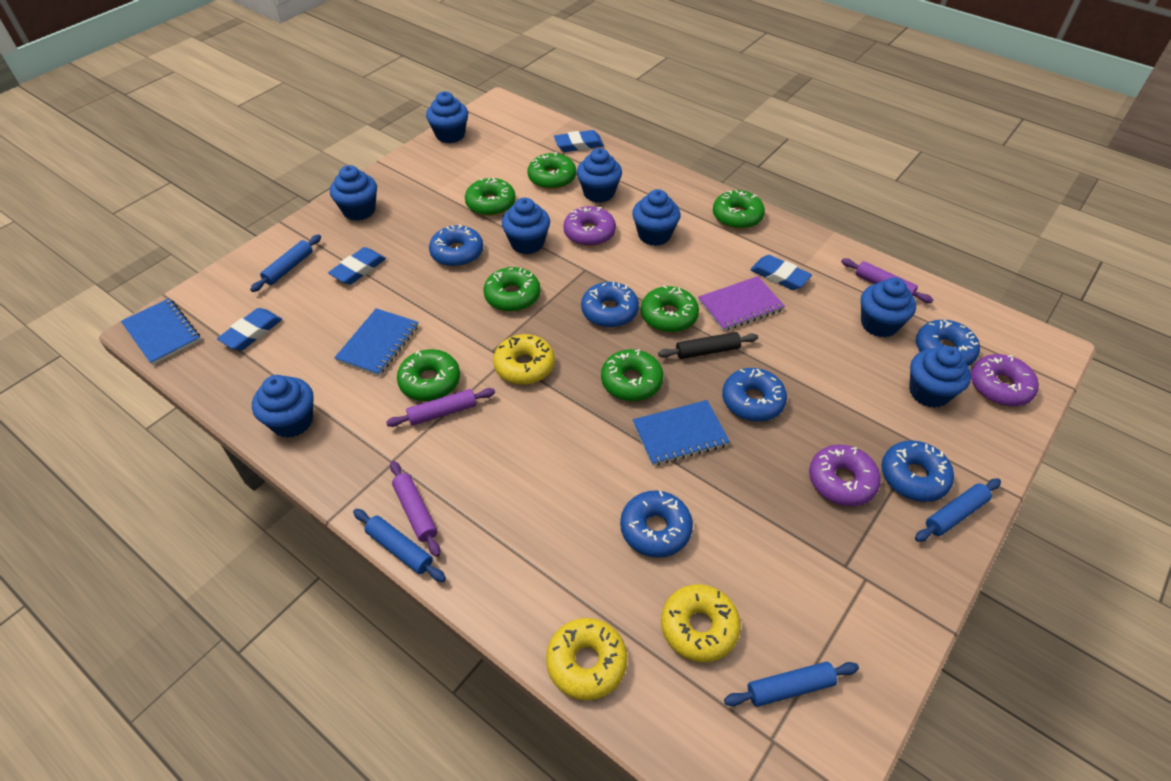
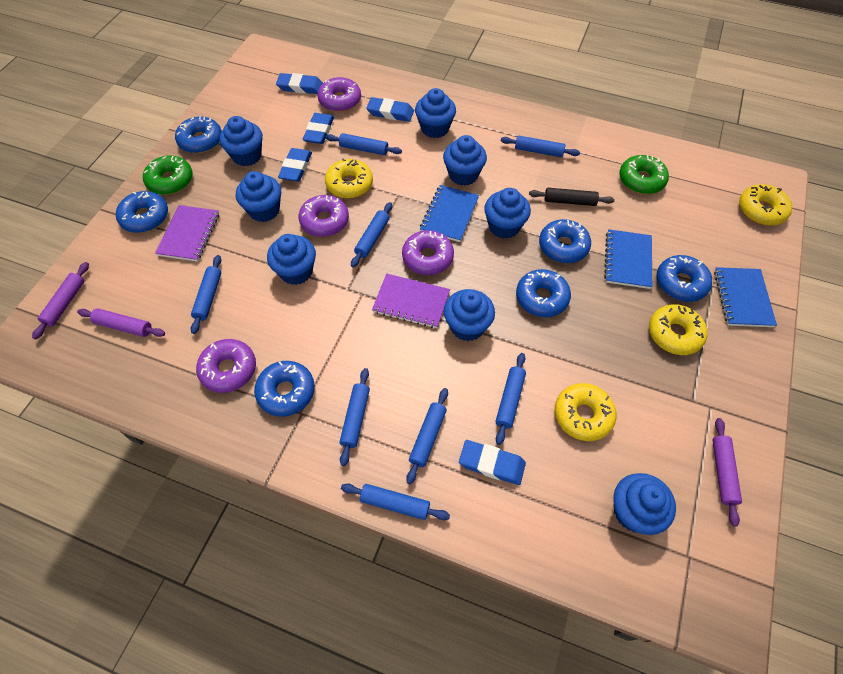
blue eraser: 4 -> 5
blue rolling pin: 4 -> 8
green donut: 7 -> 2
purple donut: 3 -> 4
purple notebook: 1 -> 2
yellow donut: 3 -> 4

